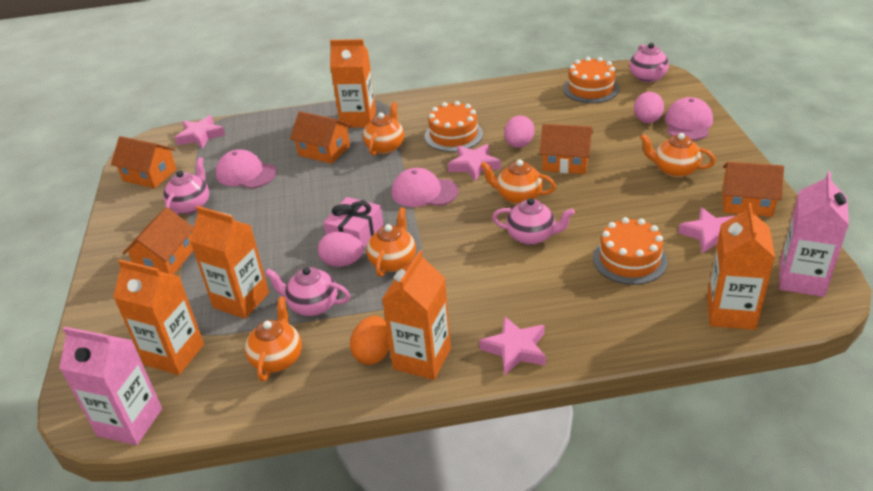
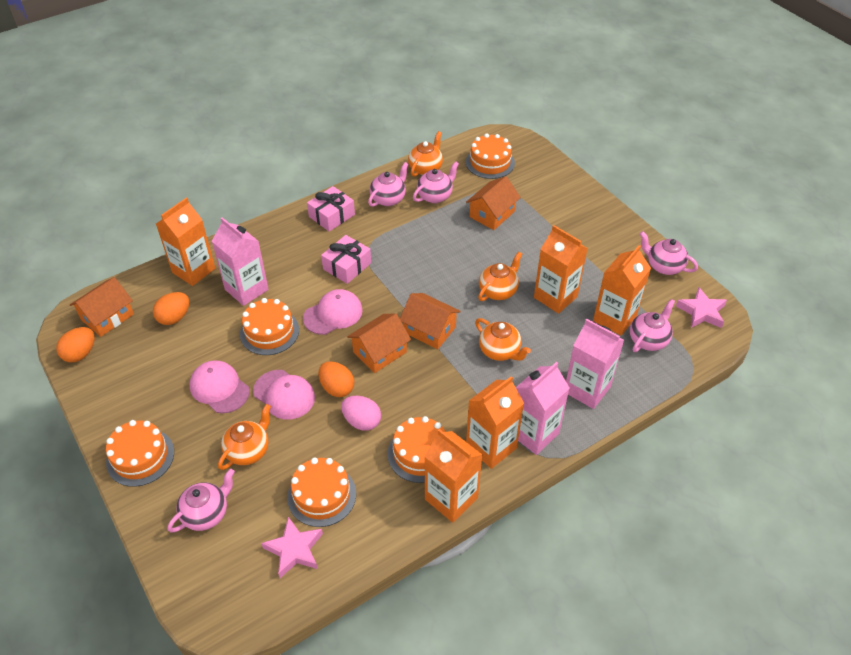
orange cake: 3 -> 5
orange egg: 1 -> 3
orange house: 5 -> 4
orange teapot: 5 -> 4
pink carton: 2 -> 3
pink egg: 3 -> 1
pink gift: 1 -> 2
pink star: 4 -> 2
pink teapot: 4 -> 5

